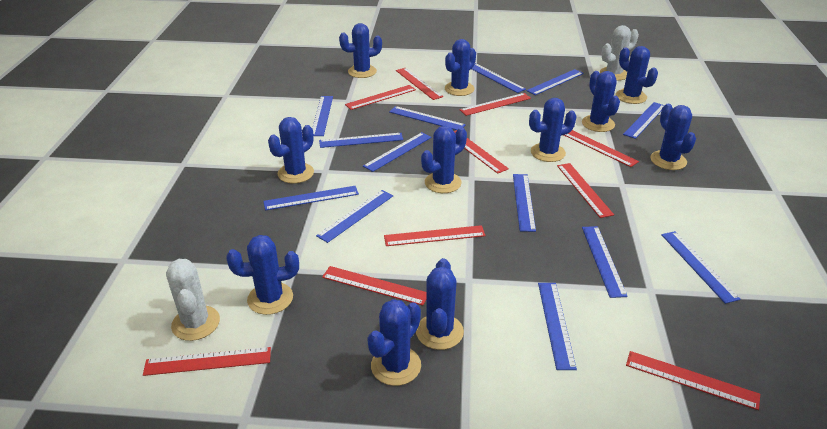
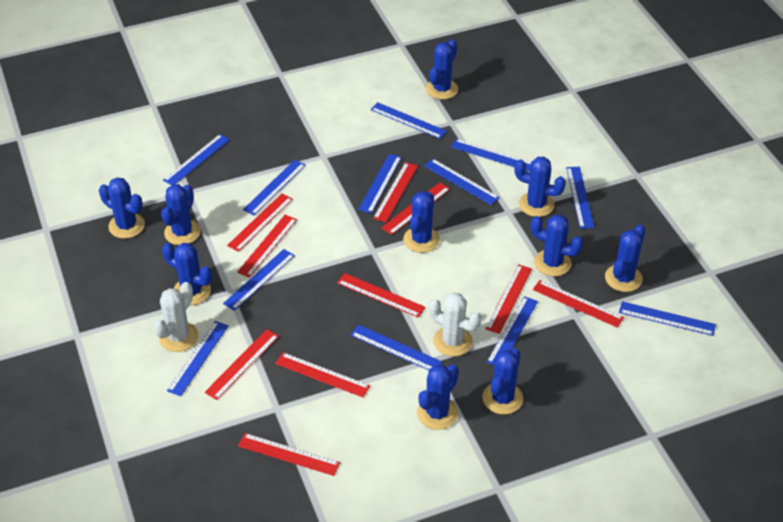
blue cactus: 11 -> 10
blue ruler: 13 -> 12

